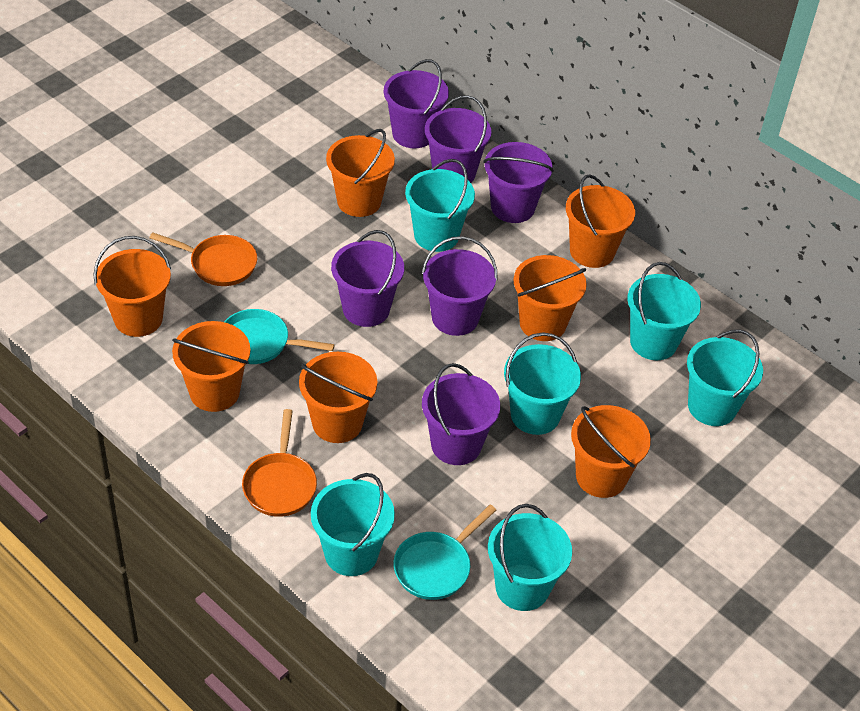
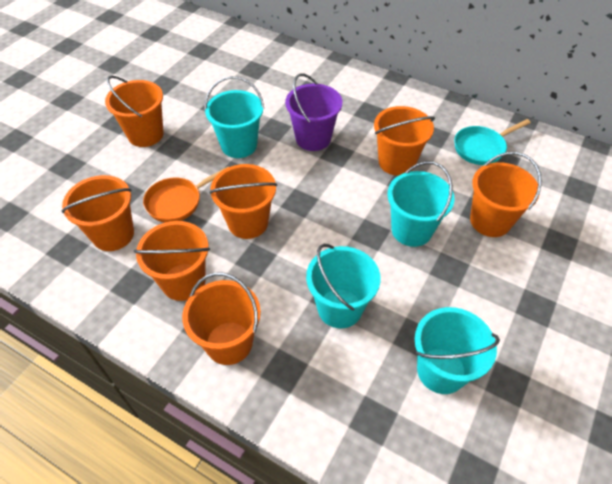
orange pan: 2 -> 1
purple bucket: 6 -> 1
turquoise bucket: 6 -> 4
turquoise pan: 2 -> 1

